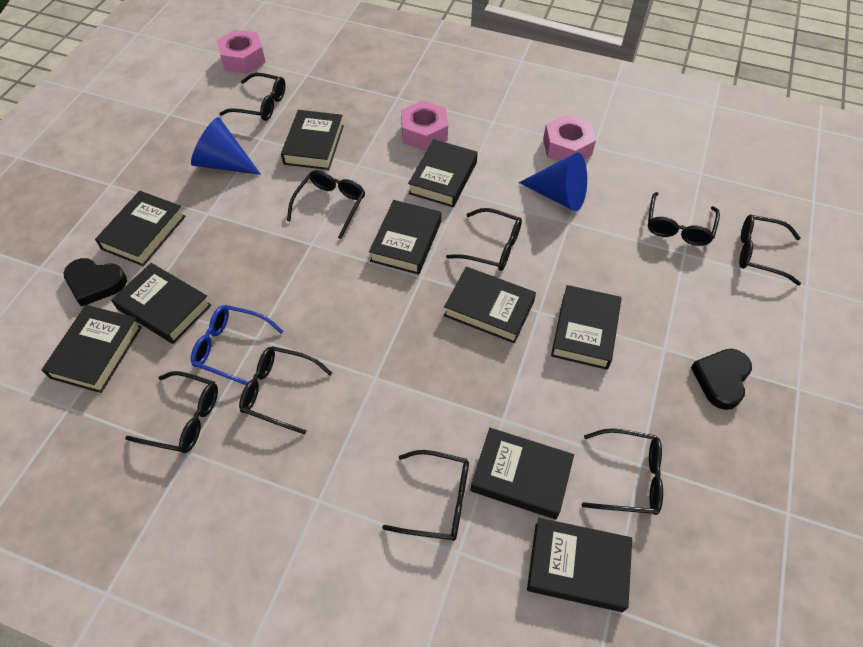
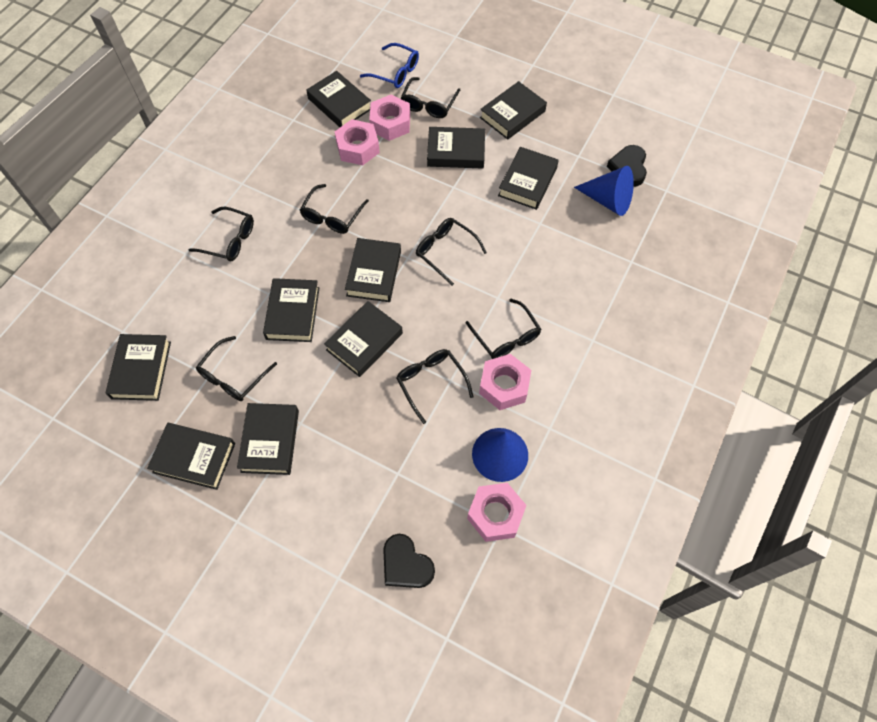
black glasses: 9 -> 7
pink nut: 3 -> 4

